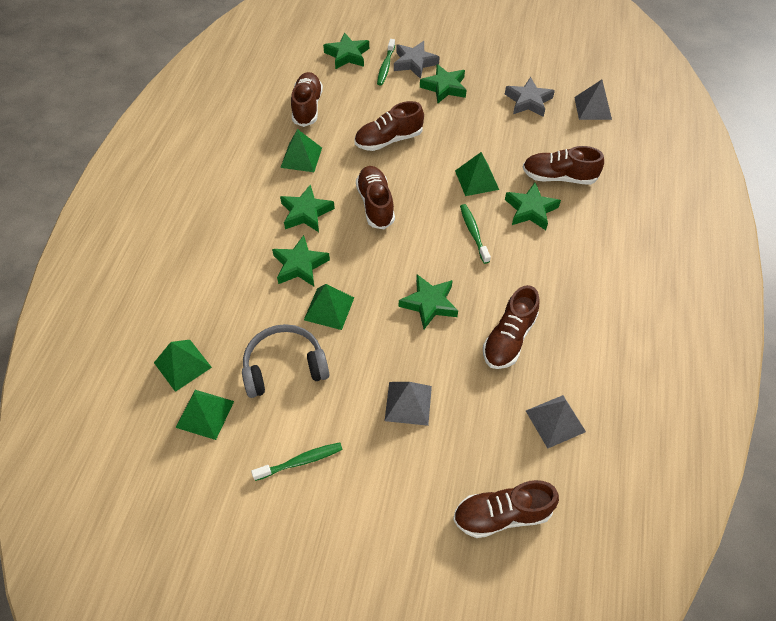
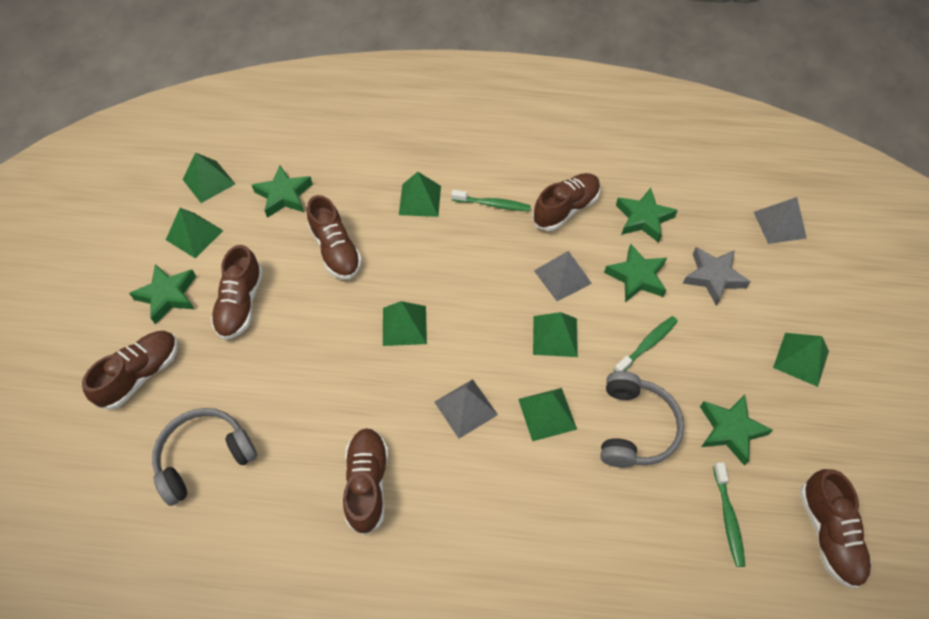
green pyramid: 5 -> 7
green star: 6 -> 5
grey headphones: 1 -> 2
grey star: 2 -> 1

